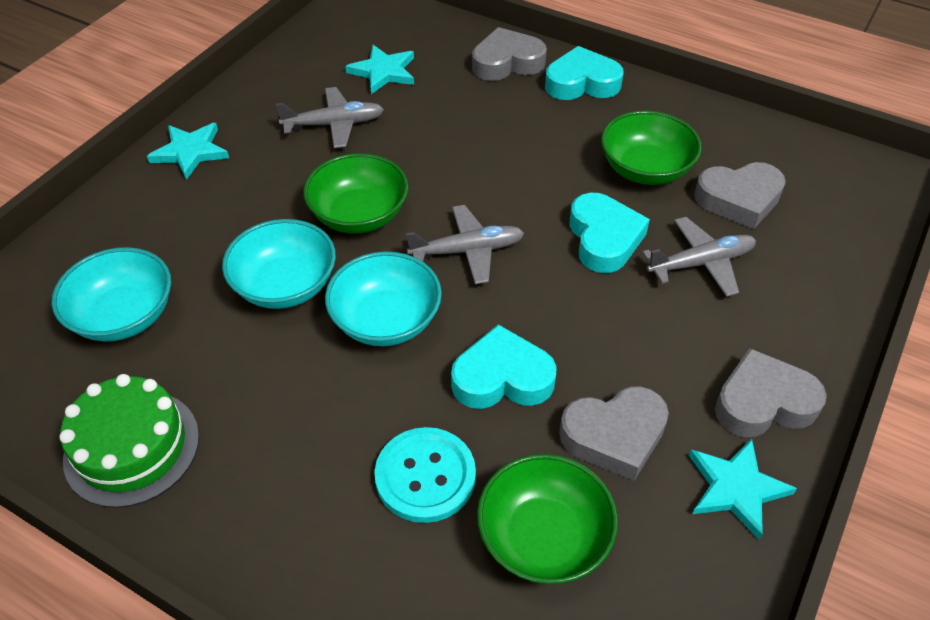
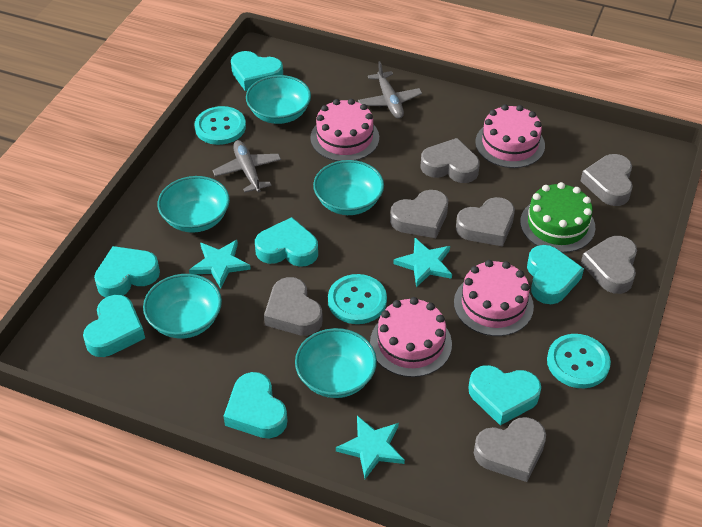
green bowl: 3 -> 0
grey heart: 4 -> 7
grey plane: 3 -> 2
pink cake: 0 -> 4
turquoise bowl: 3 -> 5
turquoise button: 1 -> 3
turquoise heart: 3 -> 7

